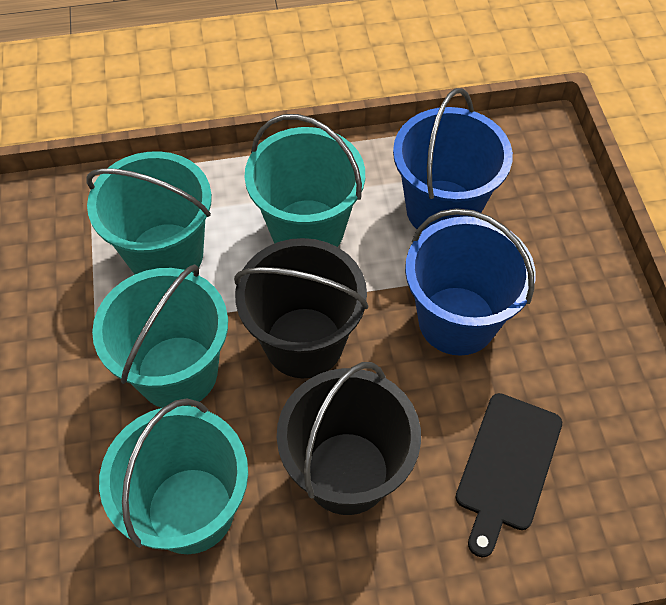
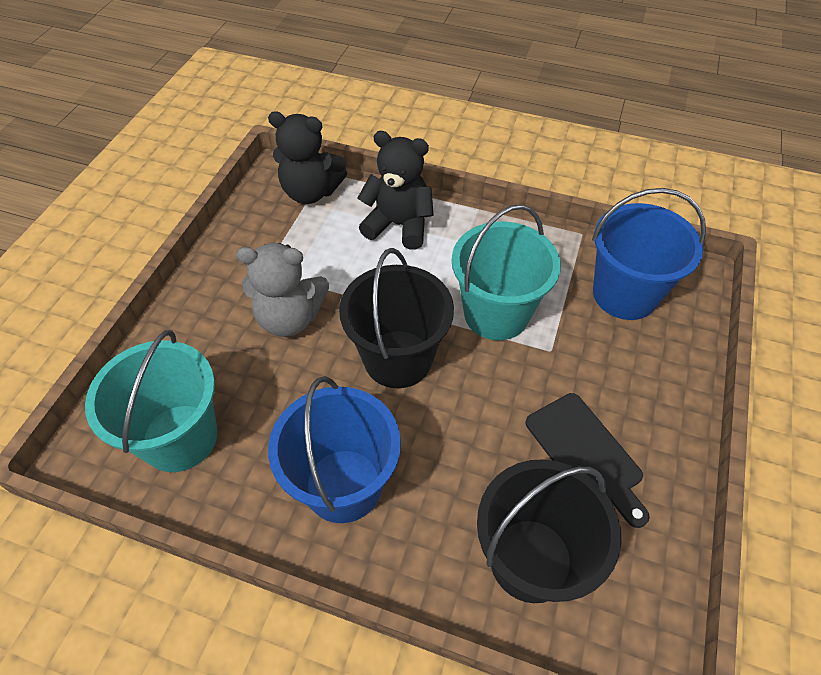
black teddy bear: 0 -> 2
grey teddy bear: 0 -> 1
turquoise bucket: 4 -> 2

